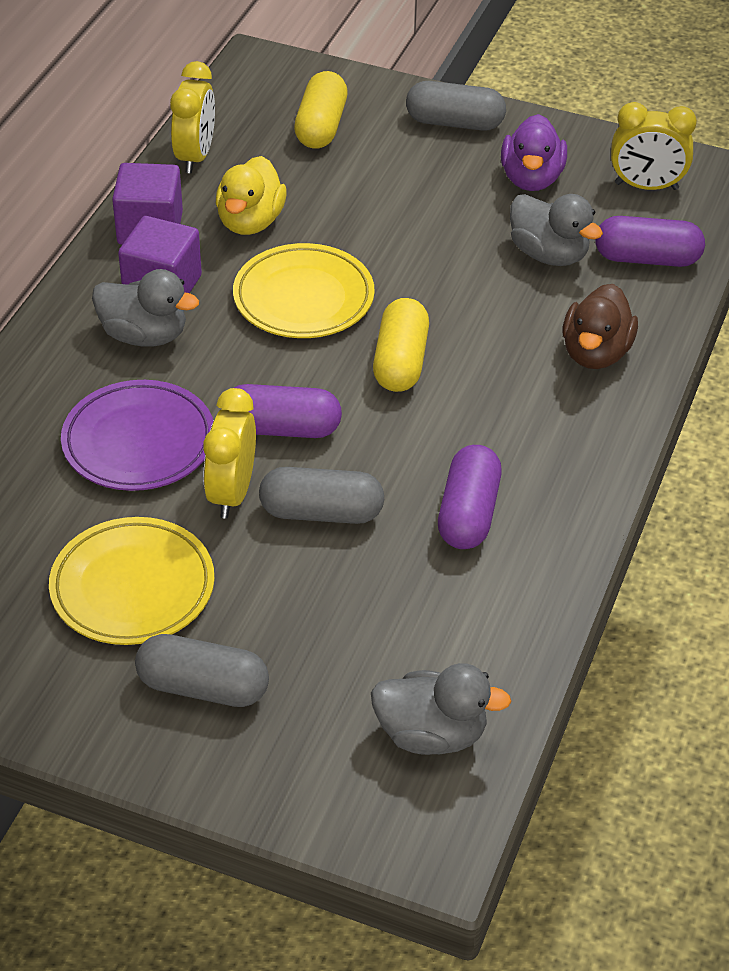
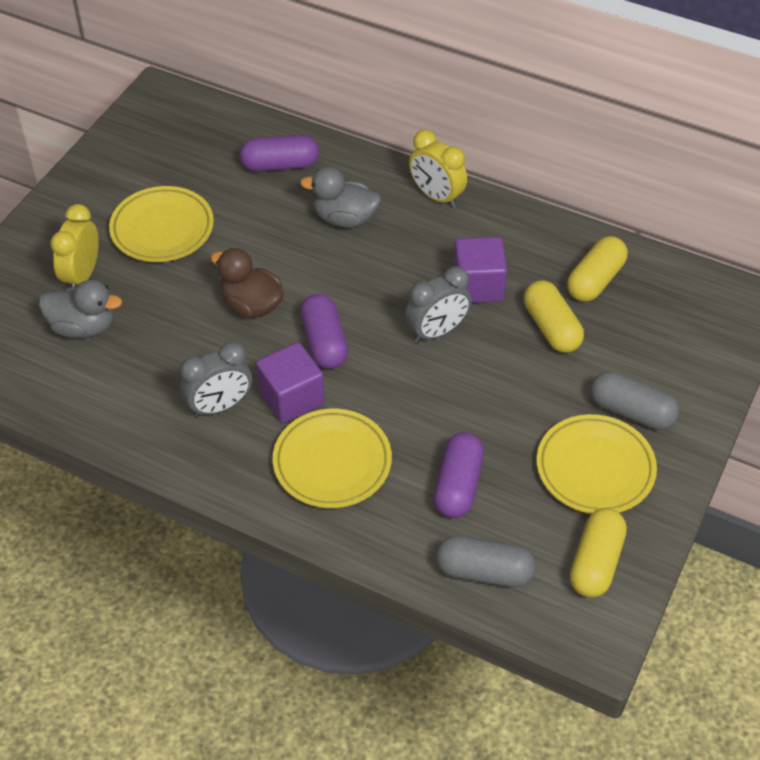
grey capsule: 3 -> 2
grey clock: 0 -> 2
grey duck: 3 -> 2
purple duck: 1 -> 0
purple plate: 1 -> 0
yellow capsule: 2 -> 3
yellow clock: 3 -> 2
yellow duck: 1 -> 0
yellow plate: 2 -> 3

